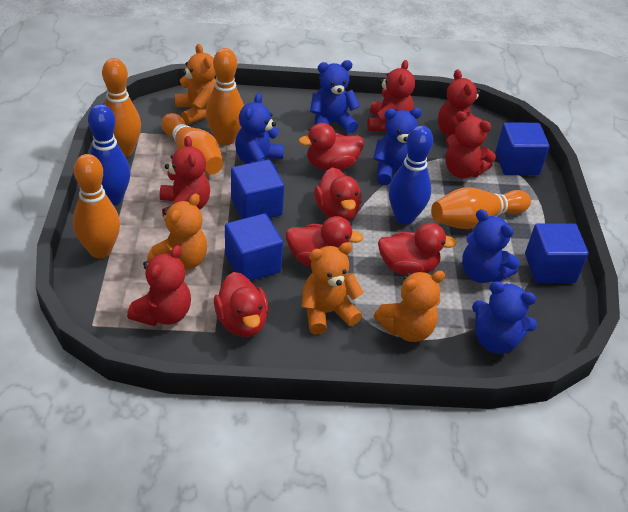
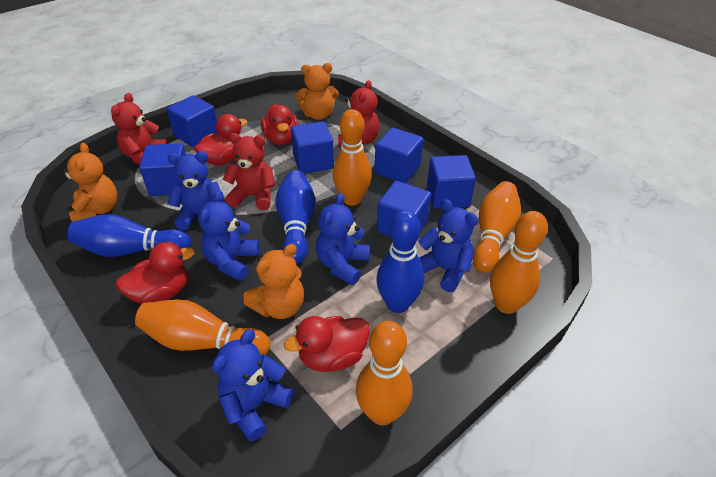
blue bowling pin: 2 -> 3
blue cube: 4 -> 6
orange teddy bear: 4 -> 3
red duck: 5 -> 4
red teddy bear: 5 -> 3

